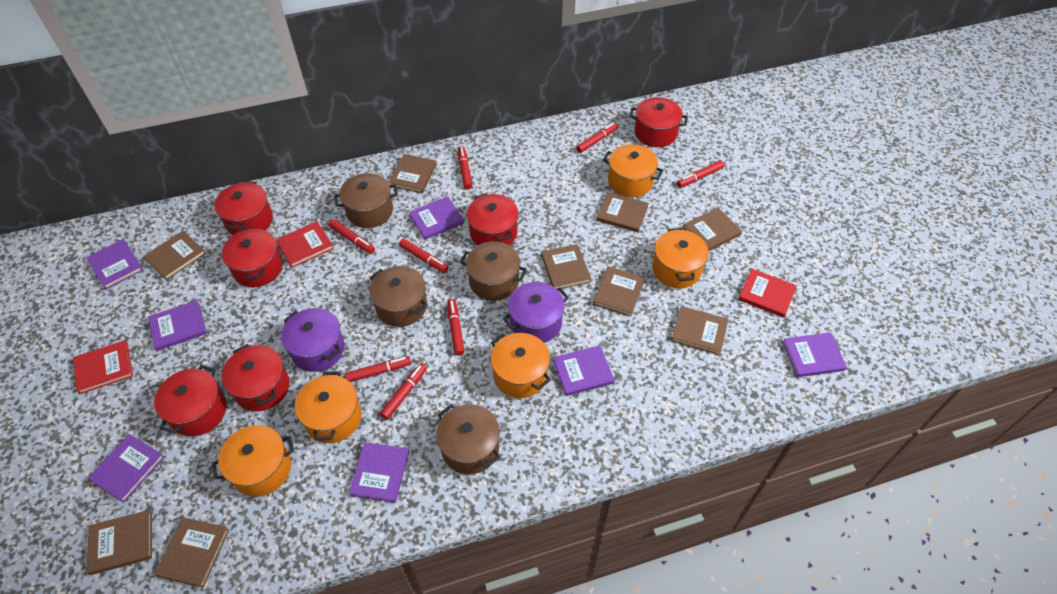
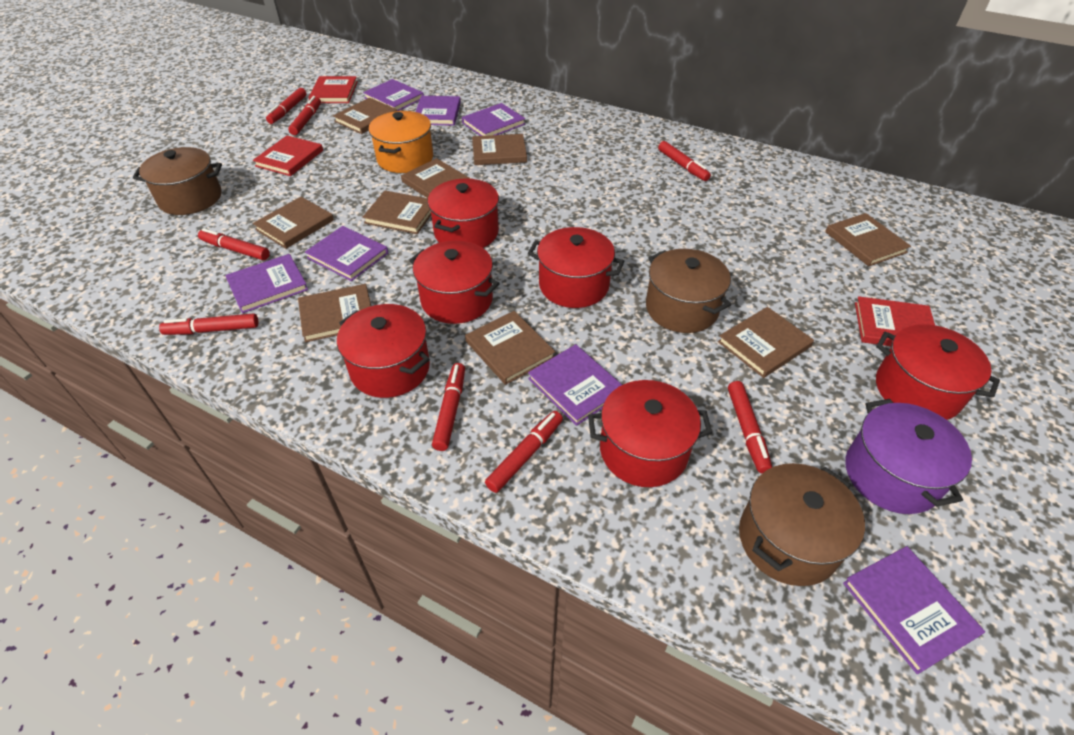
brown pot: 4 -> 3
orange pot: 5 -> 1
purple pot: 2 -> 1

